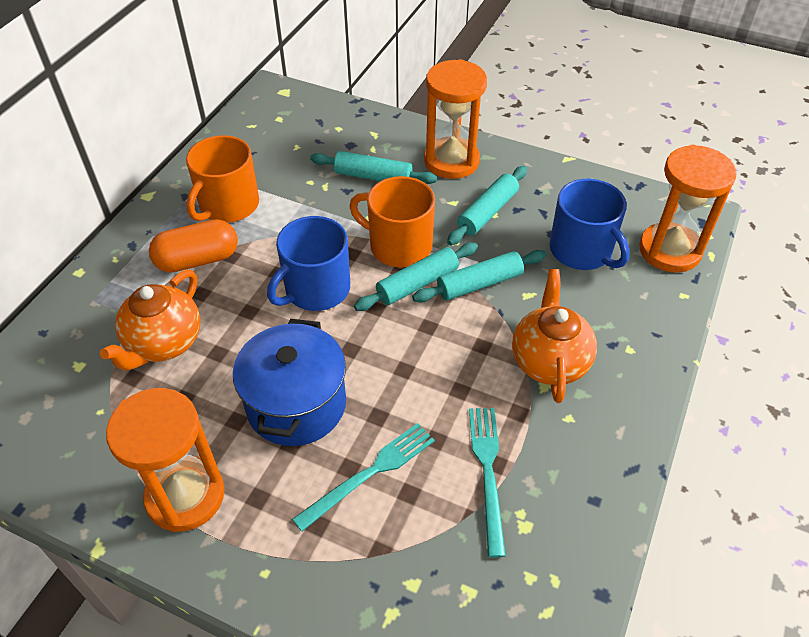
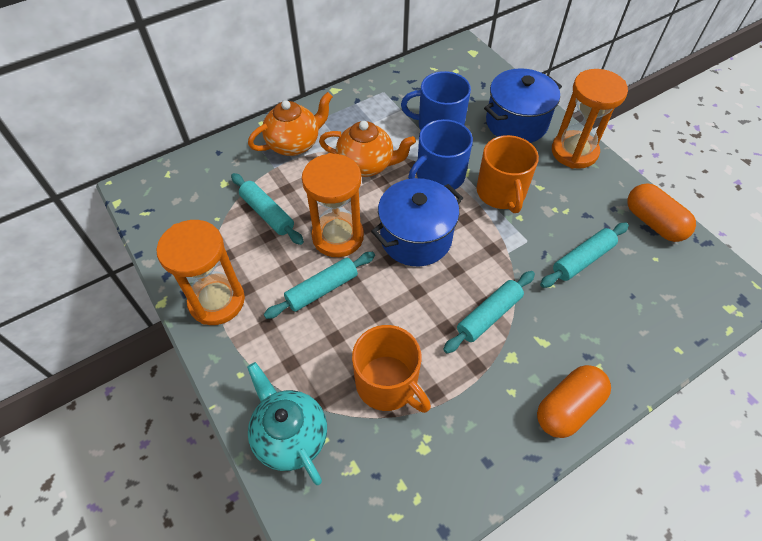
blue pot: 1 -> 2
orange capsule: 1 -> 2
turquoise fork: 2 -> 0
turquoise teapot: 0 -> 1

